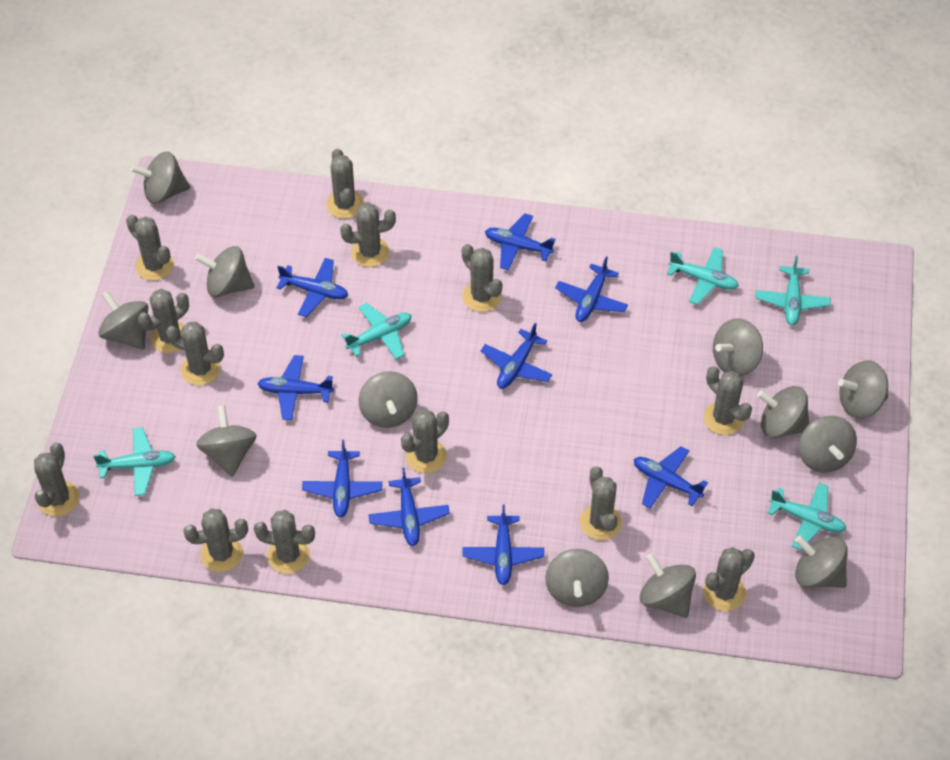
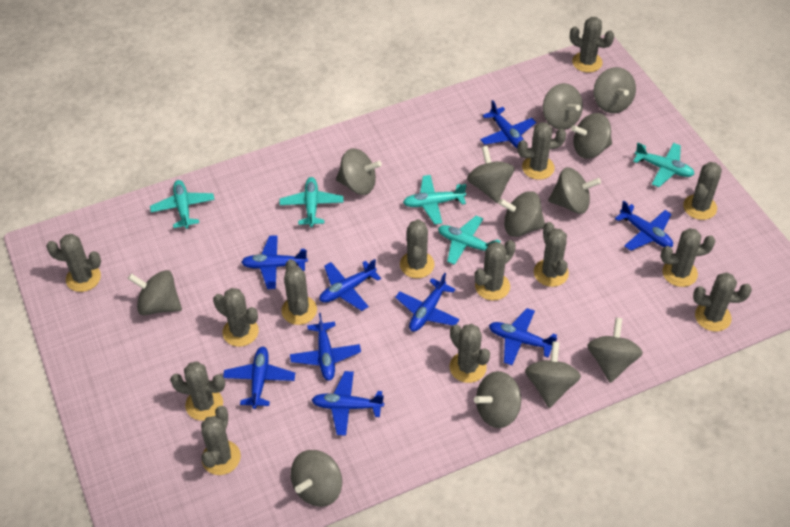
grey cactus: 13 -> 14

